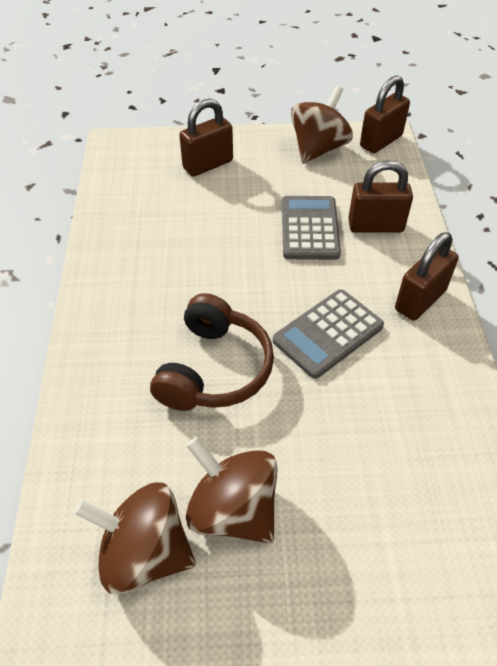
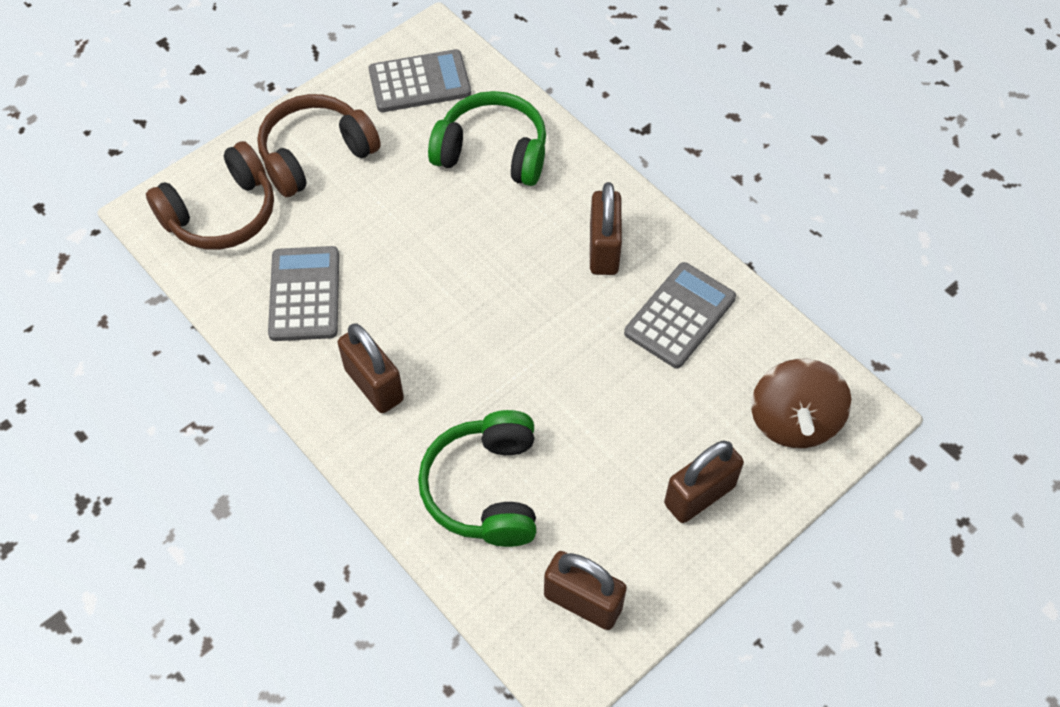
brown headphones: 1 -> 2
brown spinning top: 3 -> 1
green headphones: 0 -> 2
grey calculator: 2 -> 3

